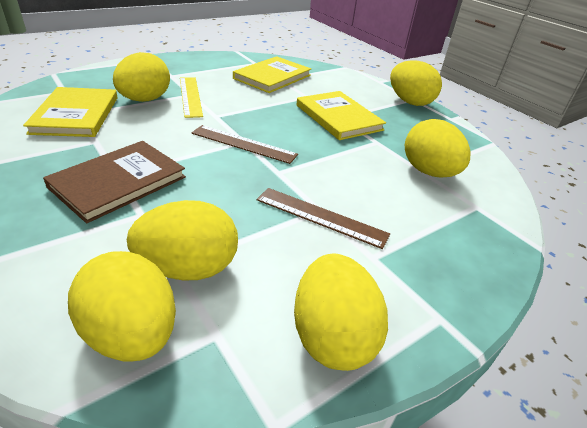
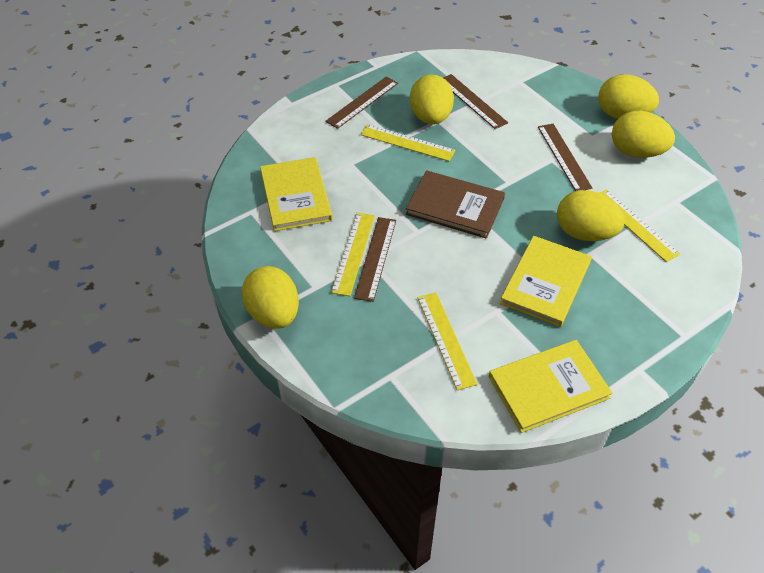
brown ruler: 2 -> 4
yellow egg: 6 -> 5
yellow ruler: 1 -> 4

